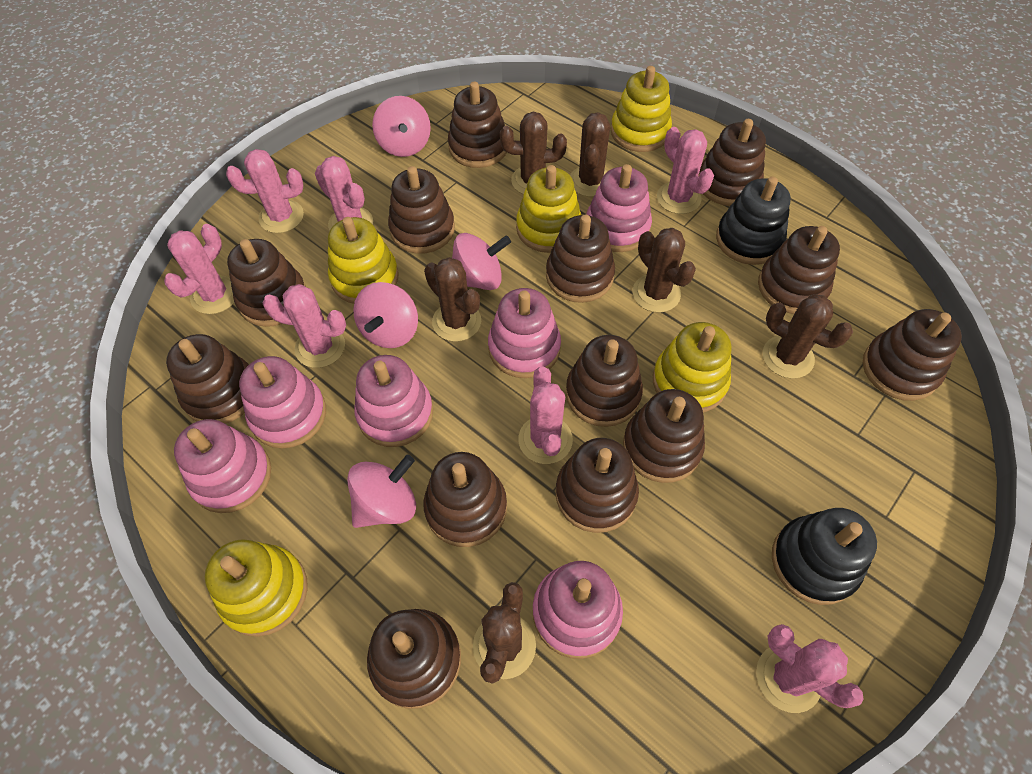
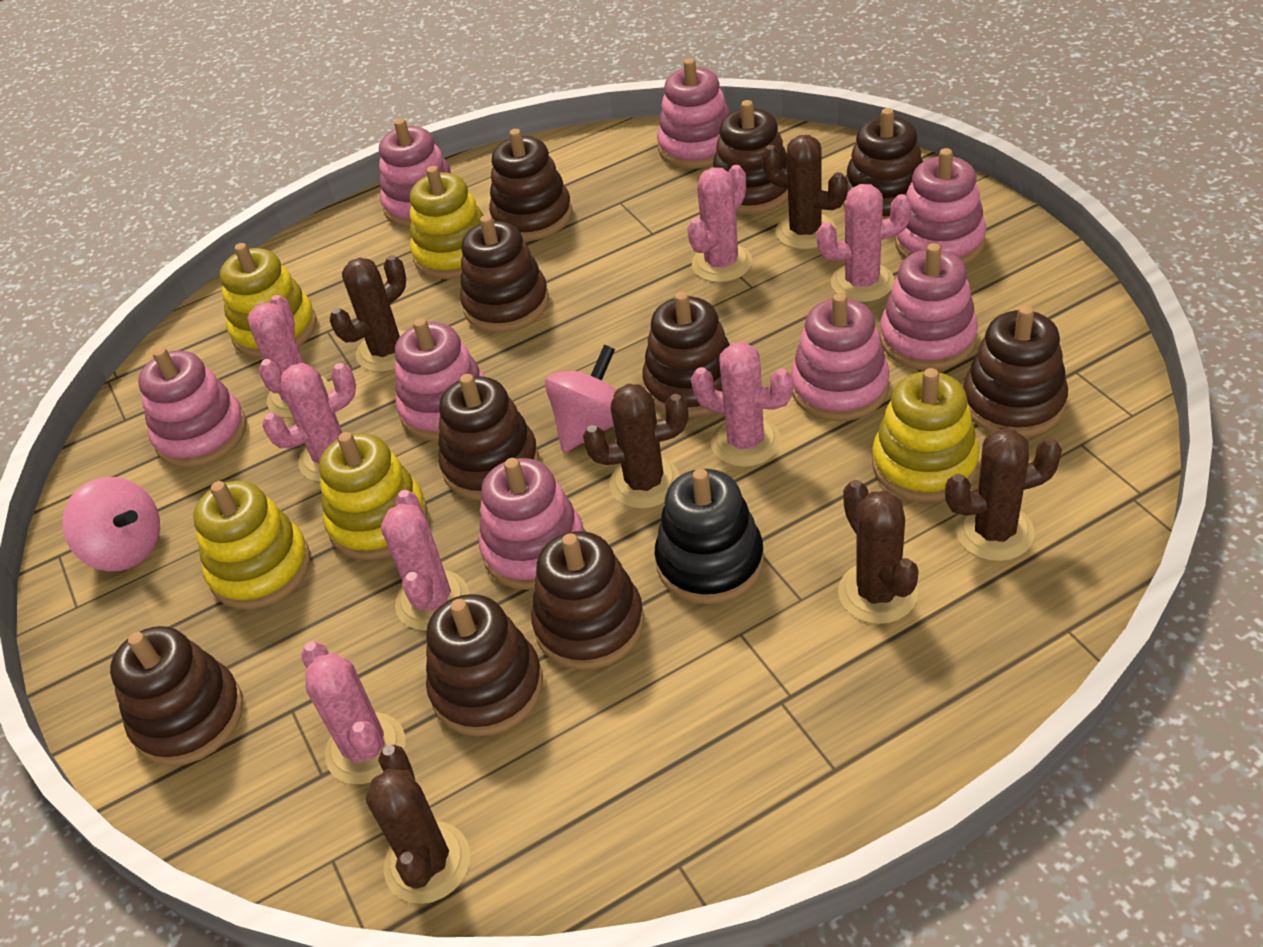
black stacking toy: 2 -> 1
brown stacking toy: 13 -> 10
pink spinning top: 4 -> 2
pink stacking toy: 6 -> 8

